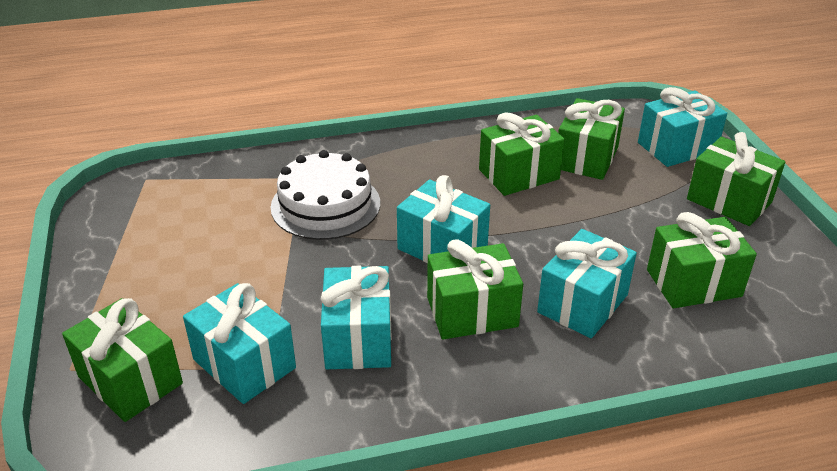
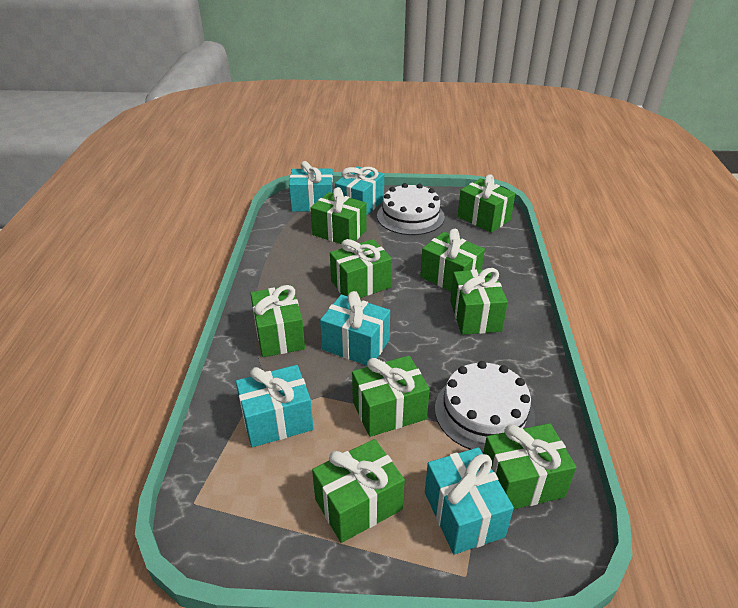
green gift: 6 -> 9
white cake: 1 -> 2

